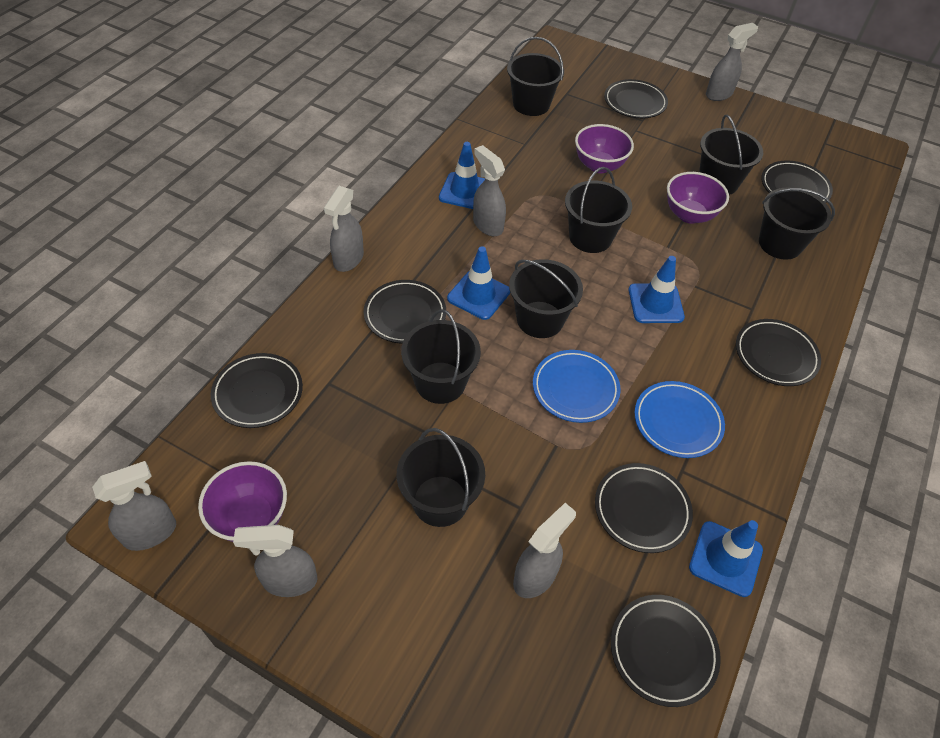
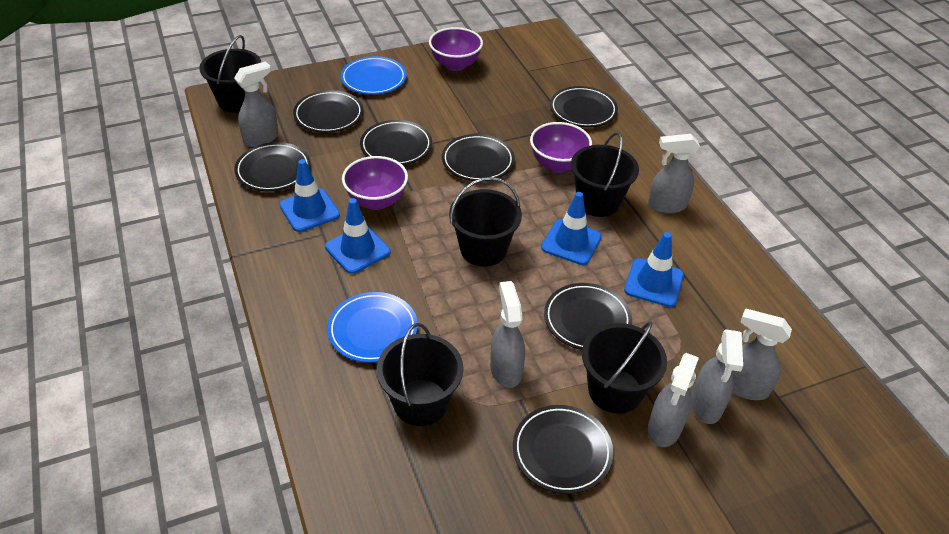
black bucket: 7 -> 5

